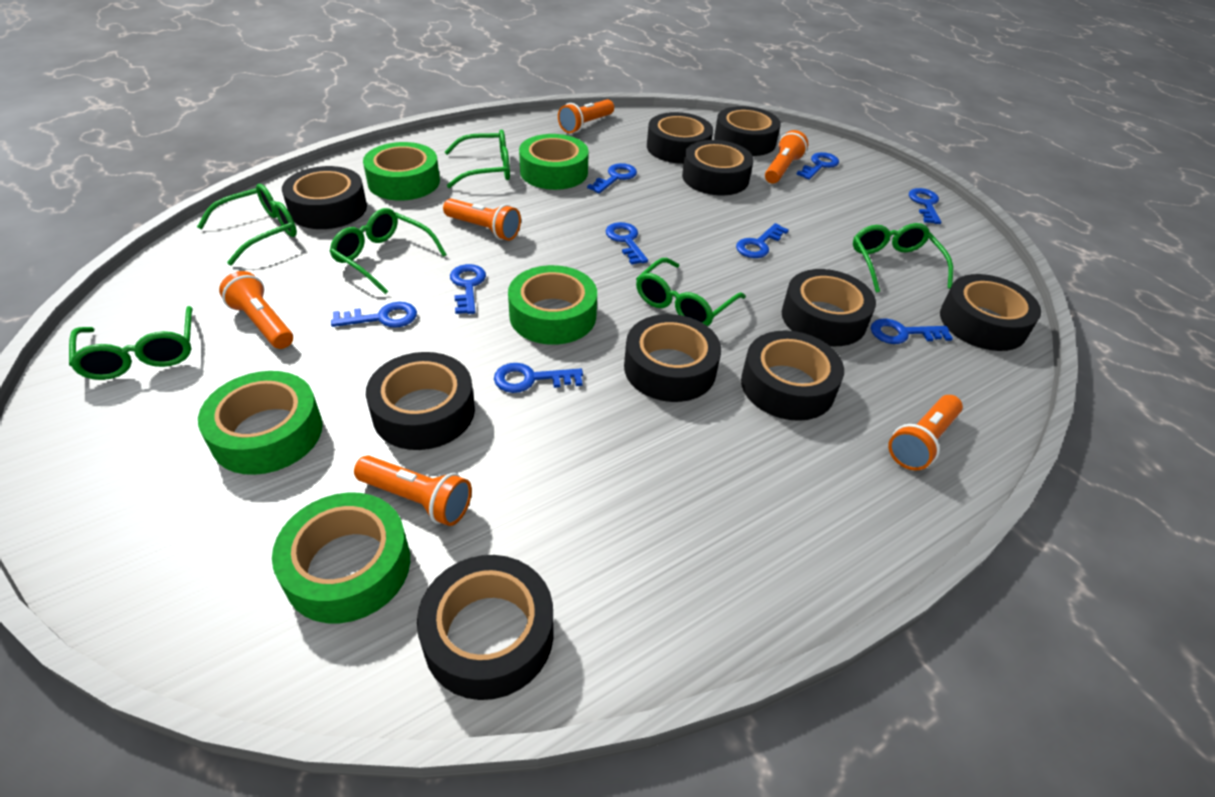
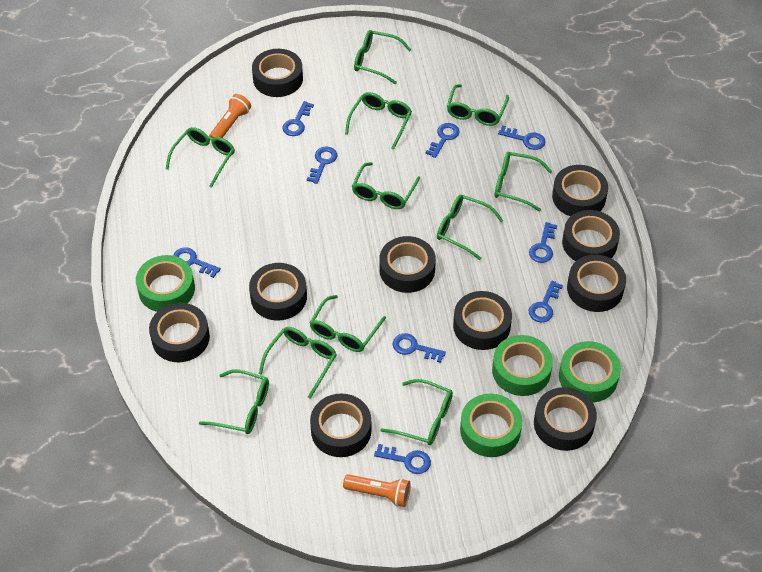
green glasses: 6 -> 11
green tape: 5 -> 4
orange flashlight: 6 -> 2

